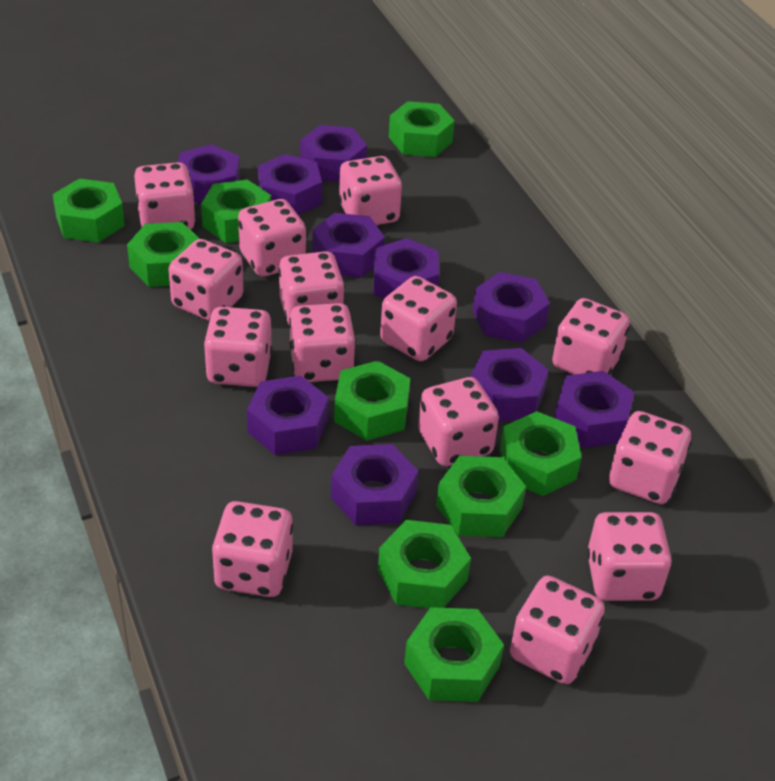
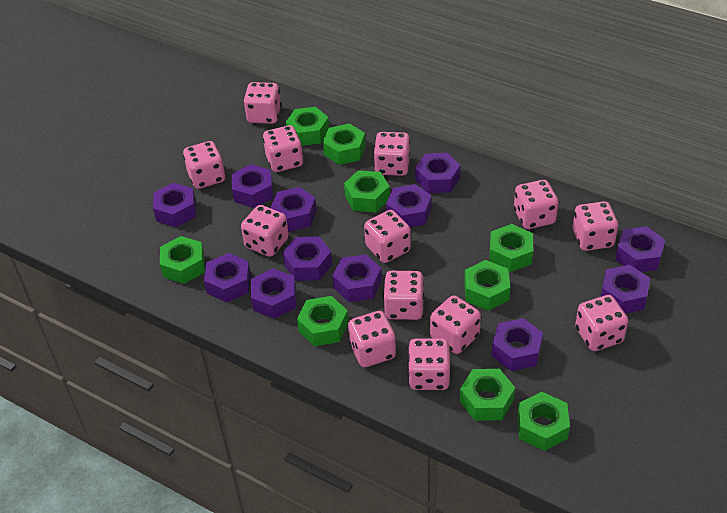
pink dice: 14 -> 13
purple nut: 10 -> 12

